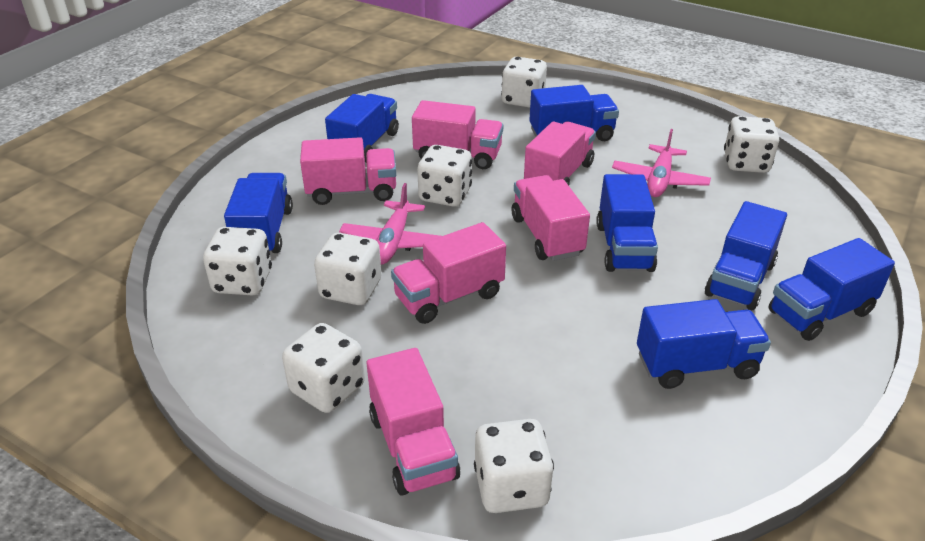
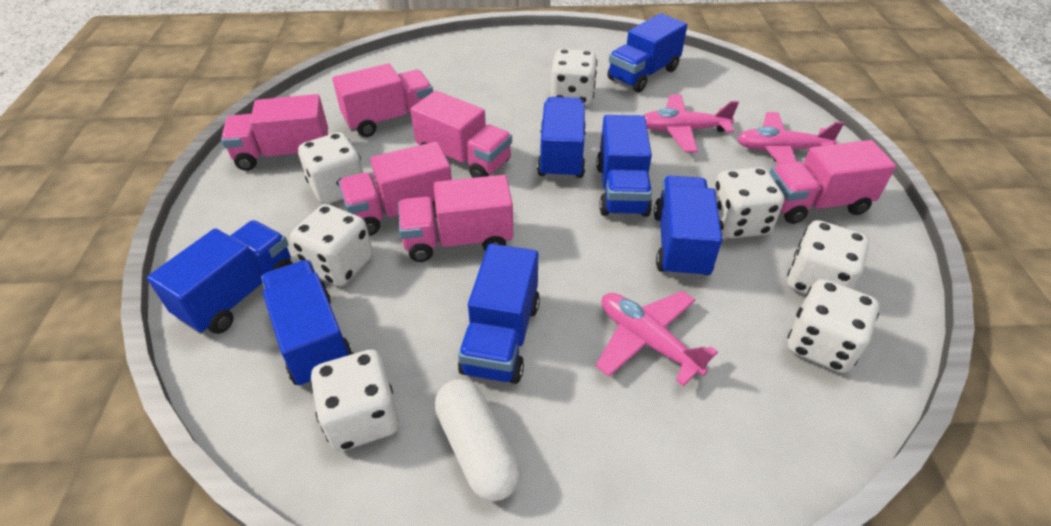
pink plane: 2 -> 3
white capsule: 0 -> 1

